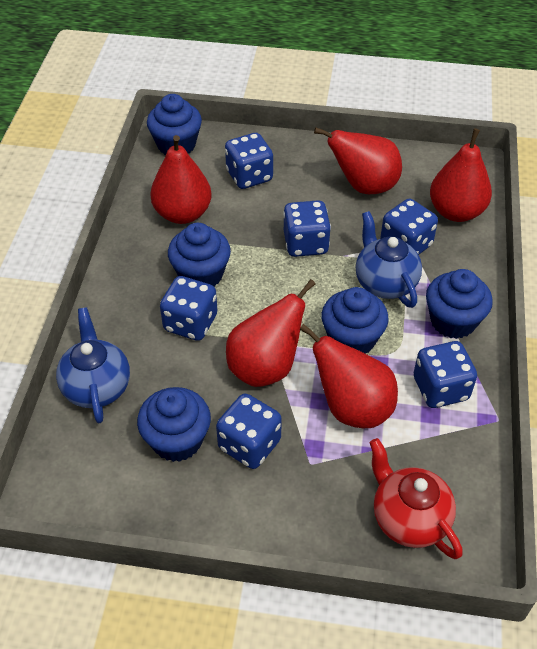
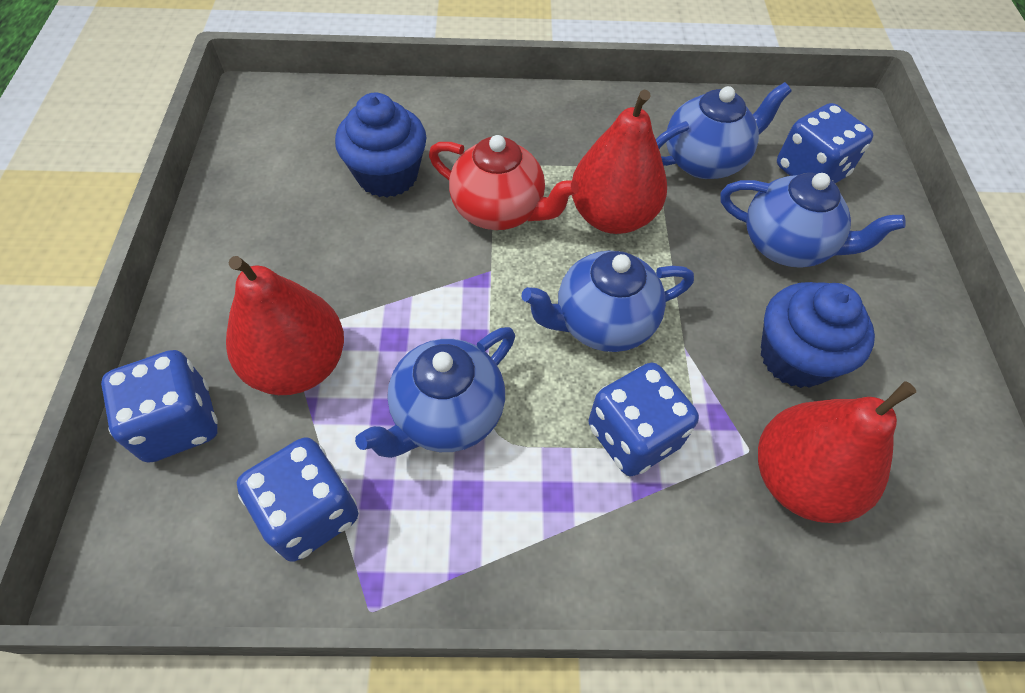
blue cupcake: 5 -> 2
blue dice: 6 -> 4
blue teapot: 2 -> 4
red pear: 5 -> 3

